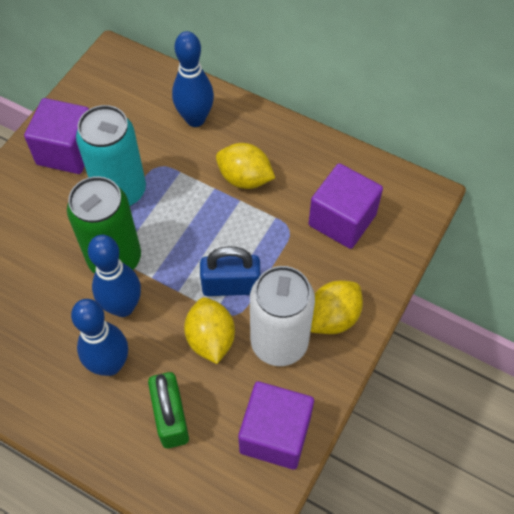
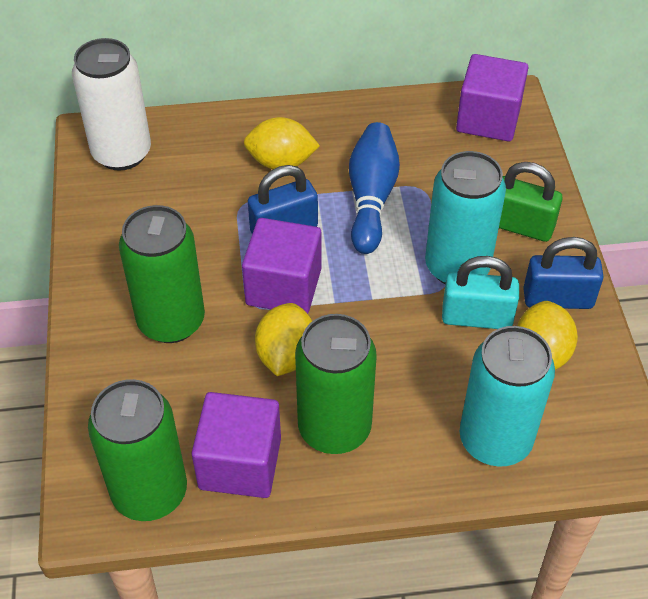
blue bowling pin: 3 -> 1
blue padlock: 1 -> 2
green can: 1 -> 3
turquoise can: 1 -> 2
turquoise padlock: 0 -> 1

